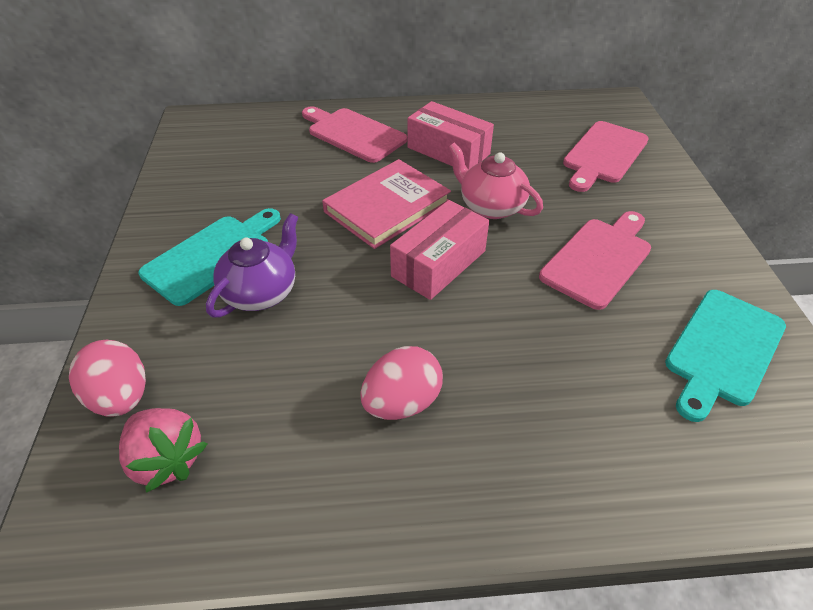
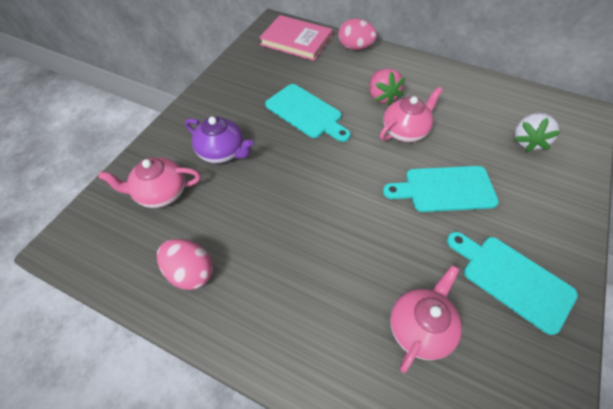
pink box: 2 -> 0
pink cutting board: 3 -> 0
pink teapot: 1 -> 3
turquoise cutting board: 2 -> 3
white strawberry: 0 -> 1

